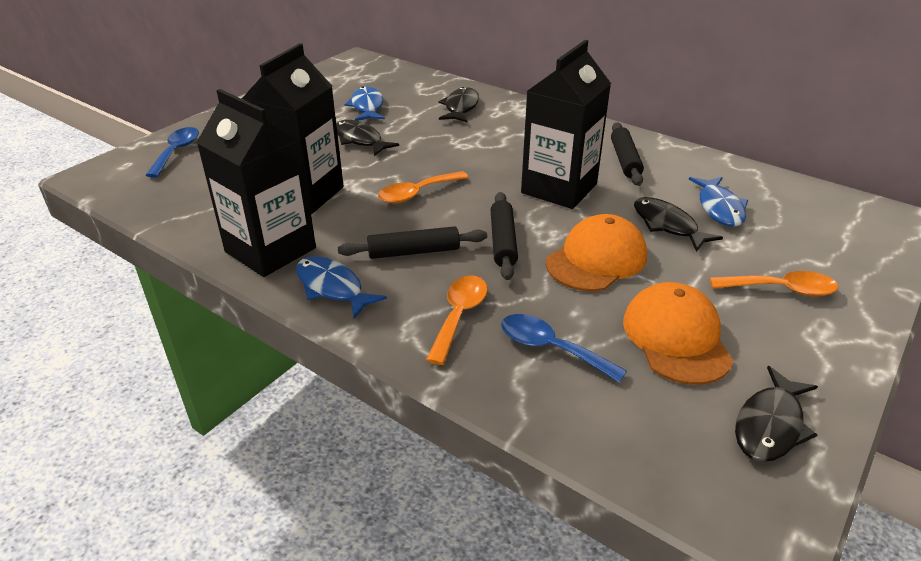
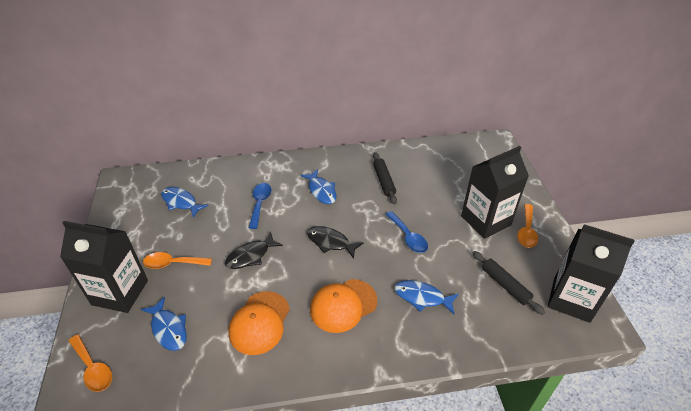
black fish: 4 -> 2
black rolling pin: 3 -> 2
blue fish: 3 -> 4

